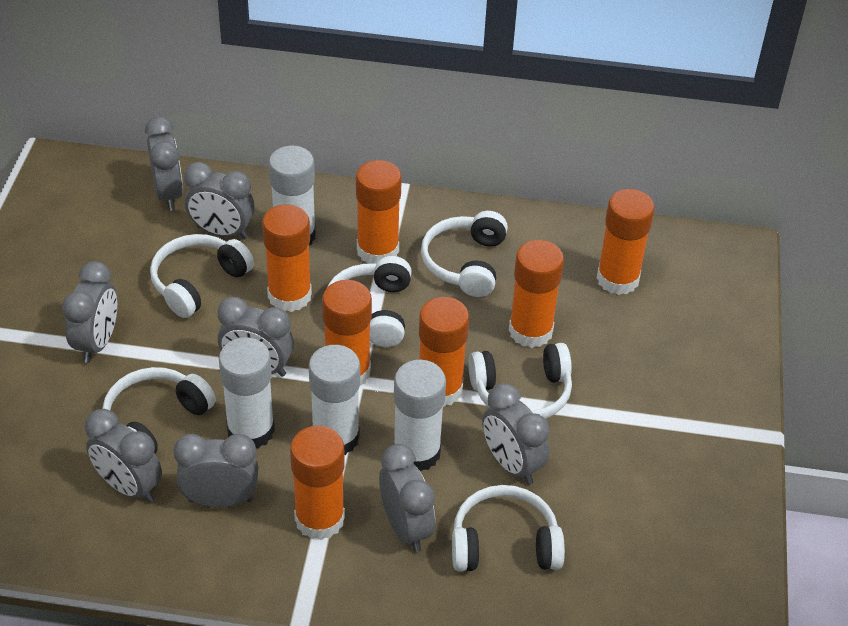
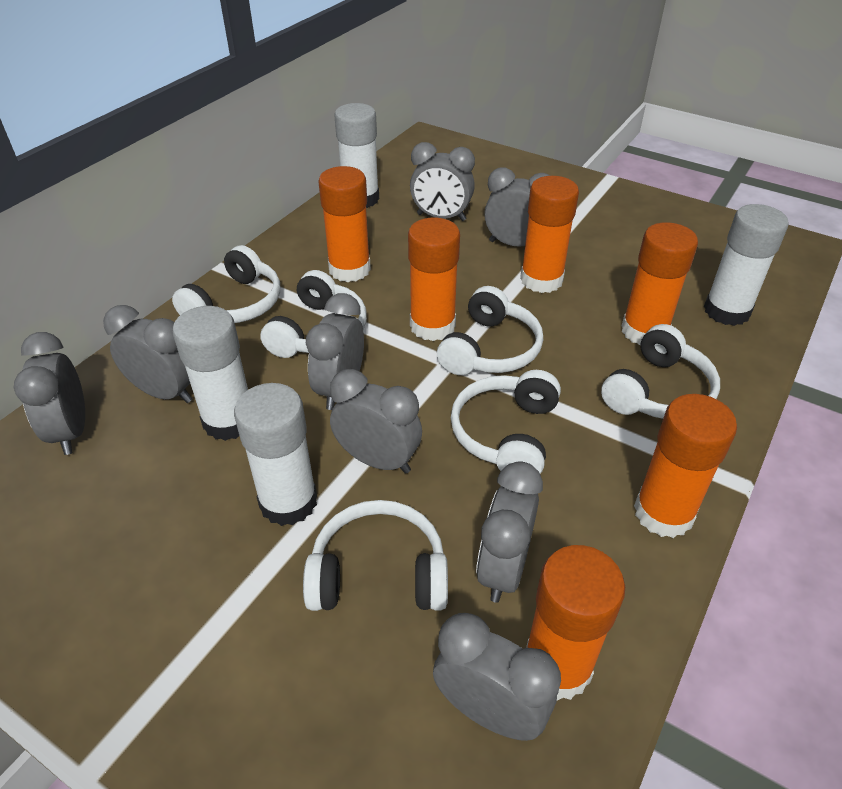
orange glue stick: 7 -> 6

